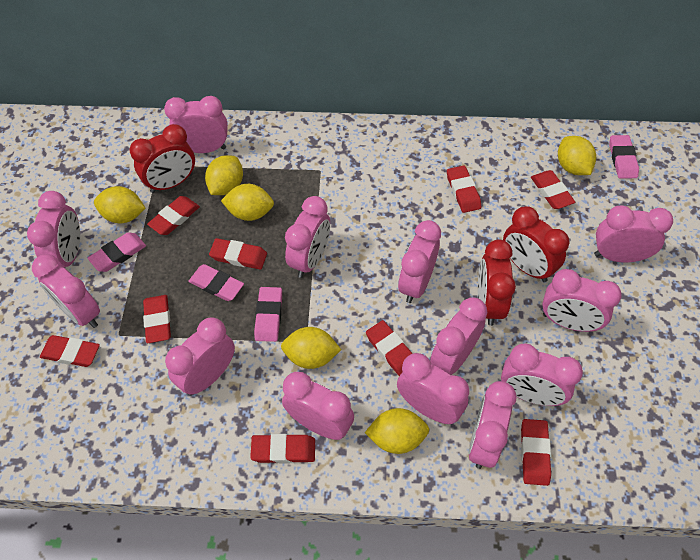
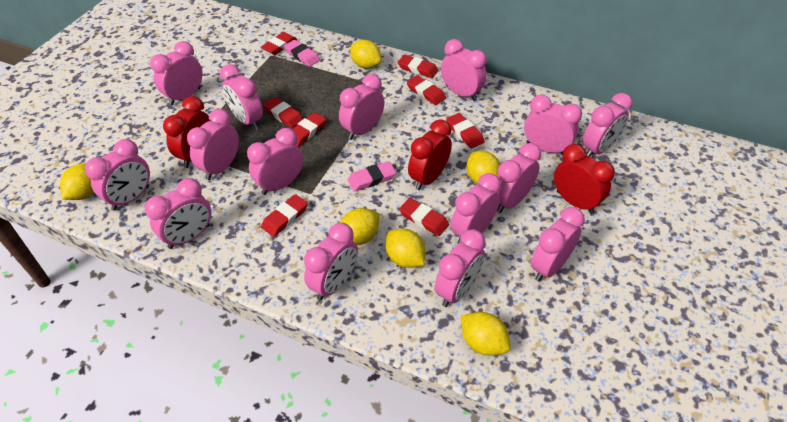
pink clock: 13 -> 15
pink eraser: 4 -> 2
red eraser: 9 -> 8

